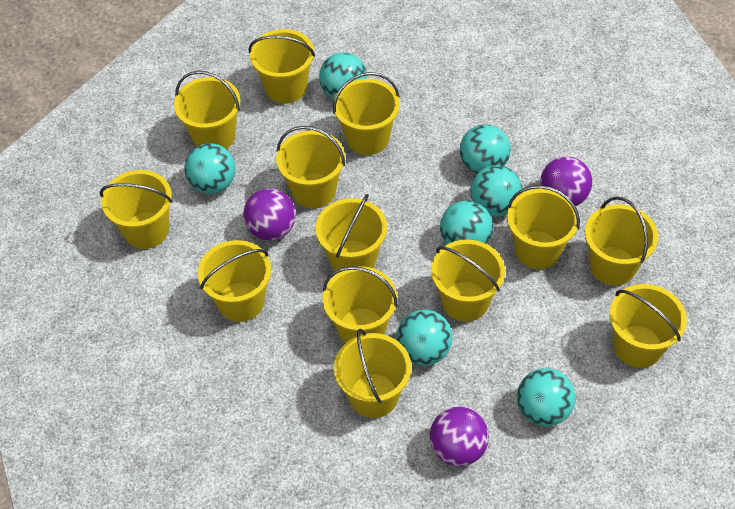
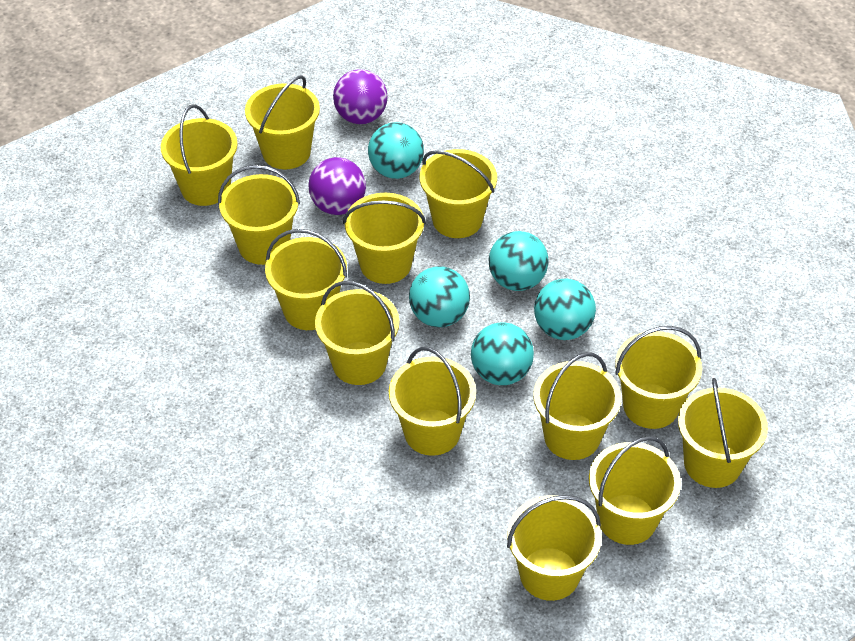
purple ball: 3 -> 2
turquoise ball: 7 -> 5

